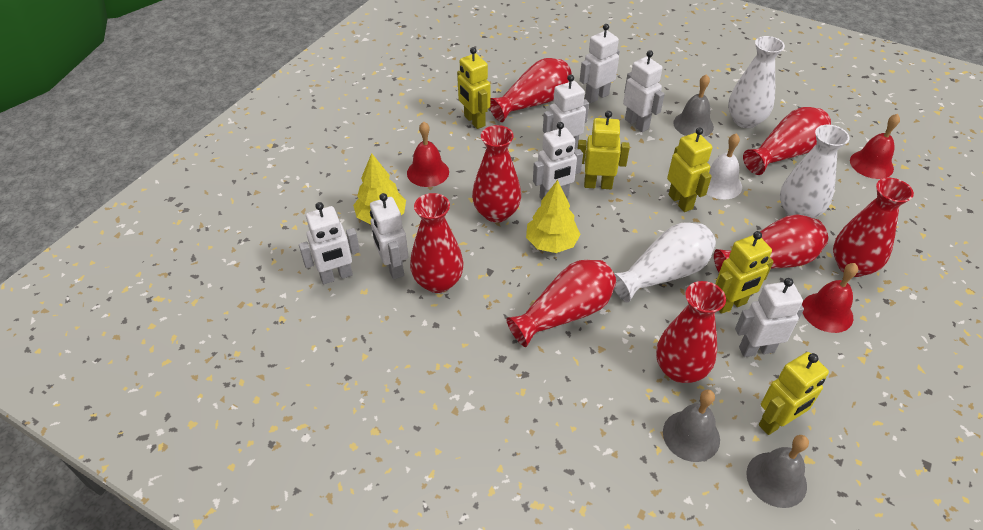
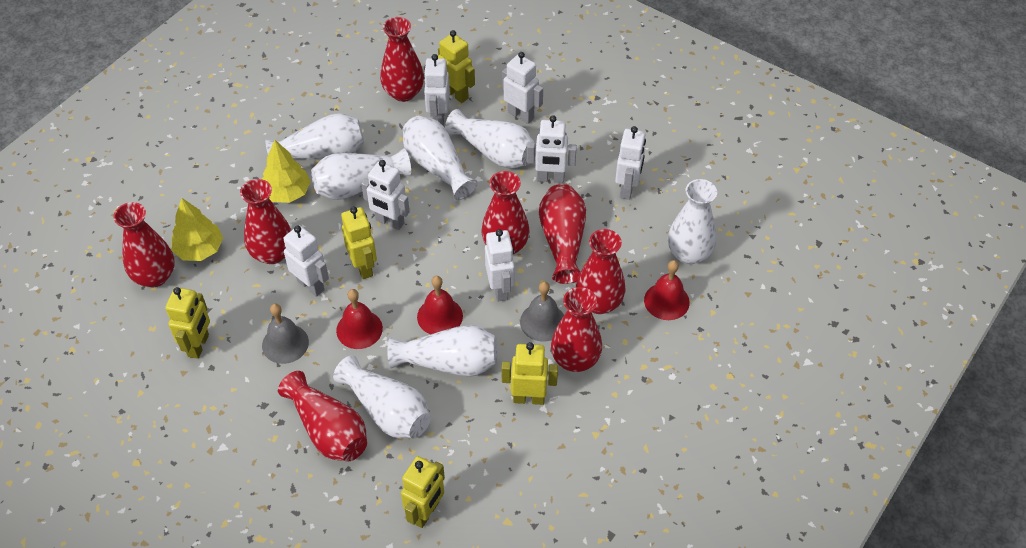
grey bell: 3 -> 2
white bell: 1 -> 0
white vase: 3 -> 7

